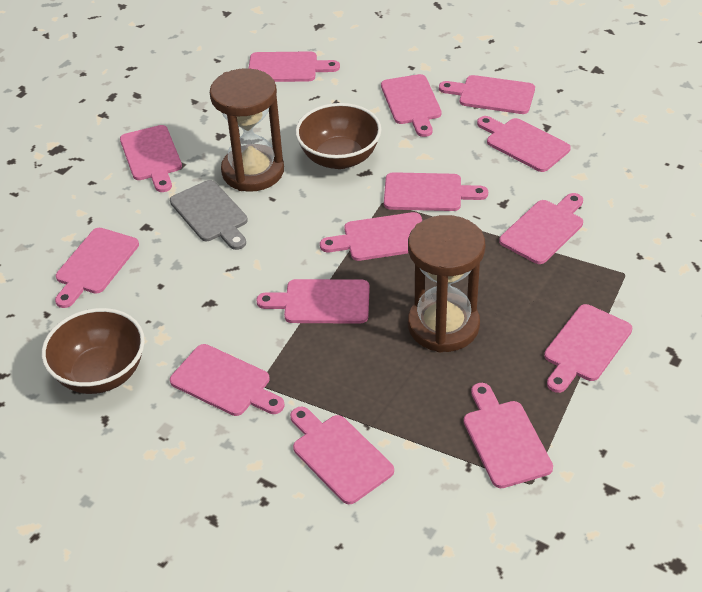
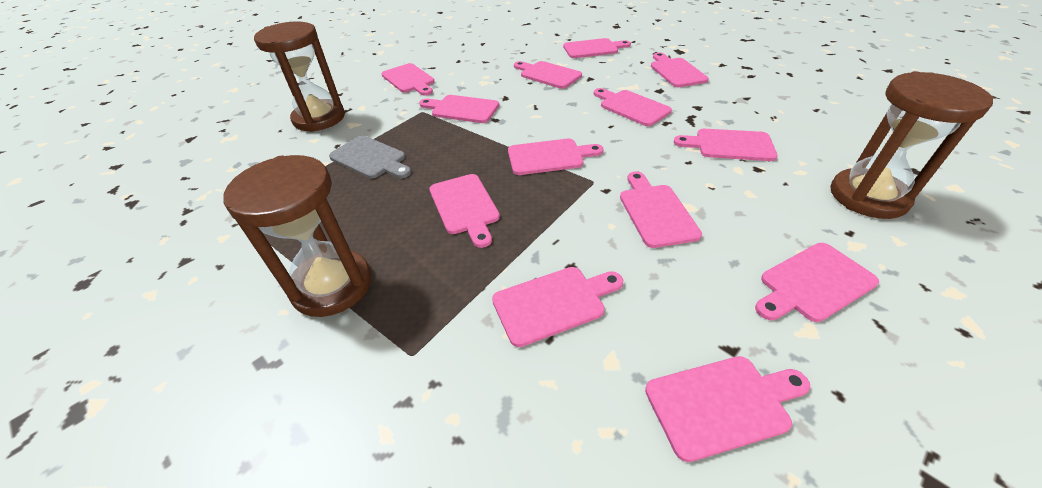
brown bowl: 2 -> 0
brown hourglass: 2 -> 3
pink cutting board: 14 -> 13

